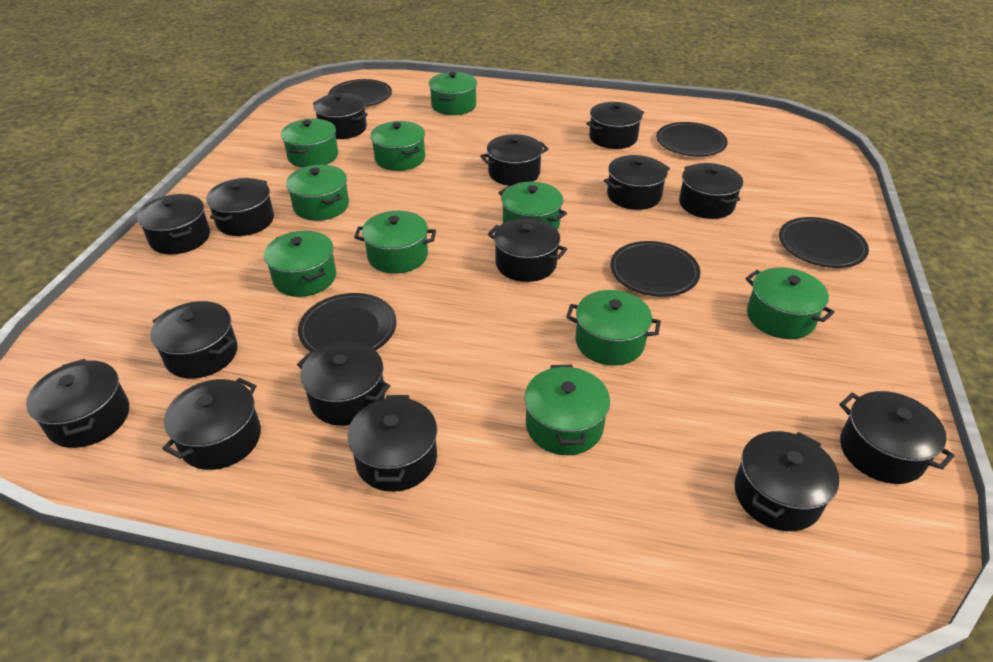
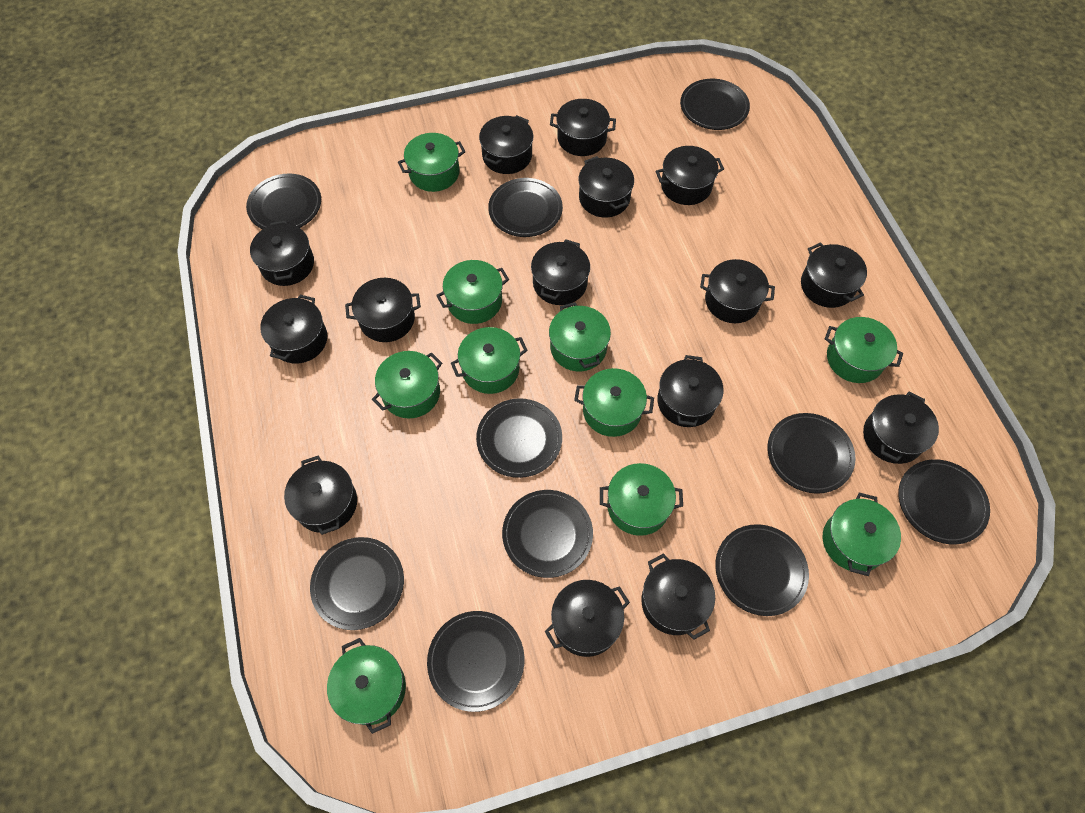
black plate: 5 -> 10

